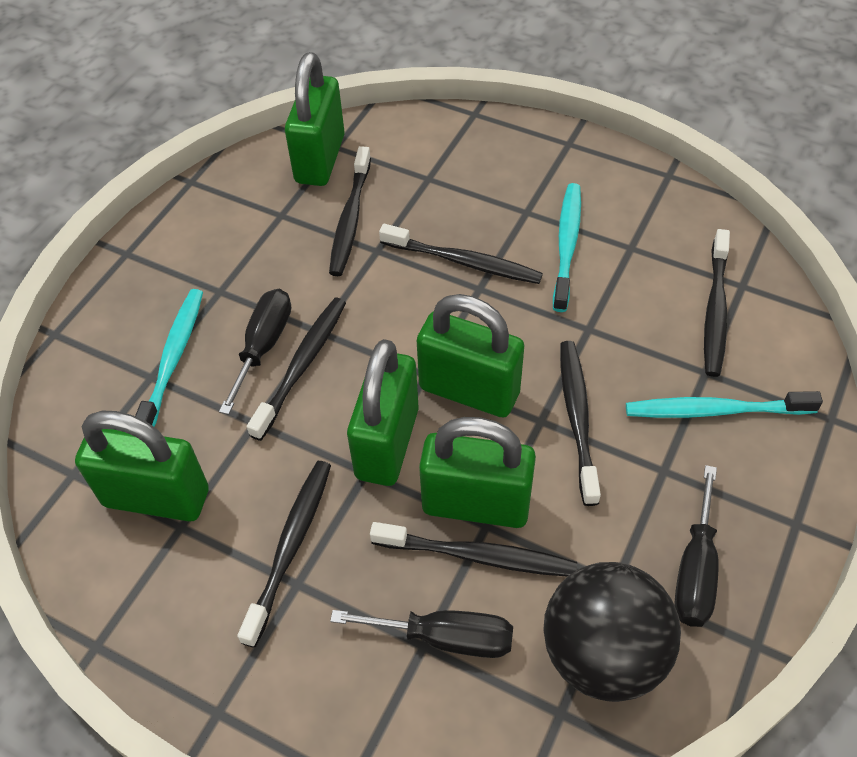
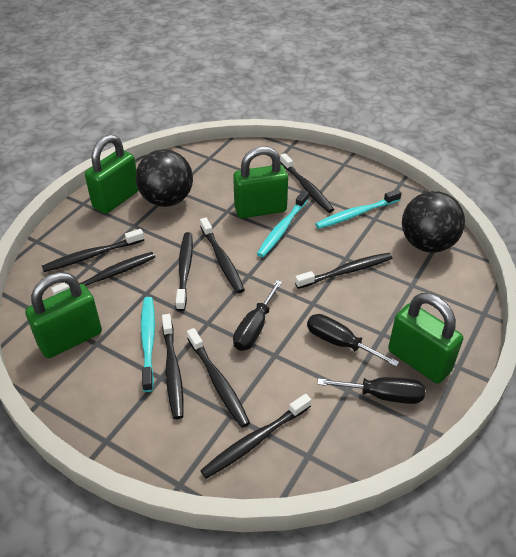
black ball: 1 -> 2
black toothbrush: 7 -> 9
green padlock: 5 -> 4

